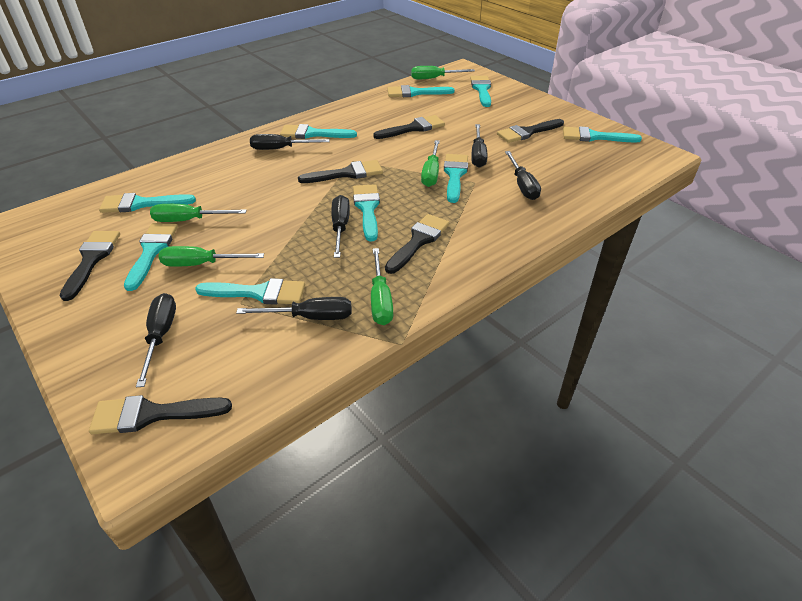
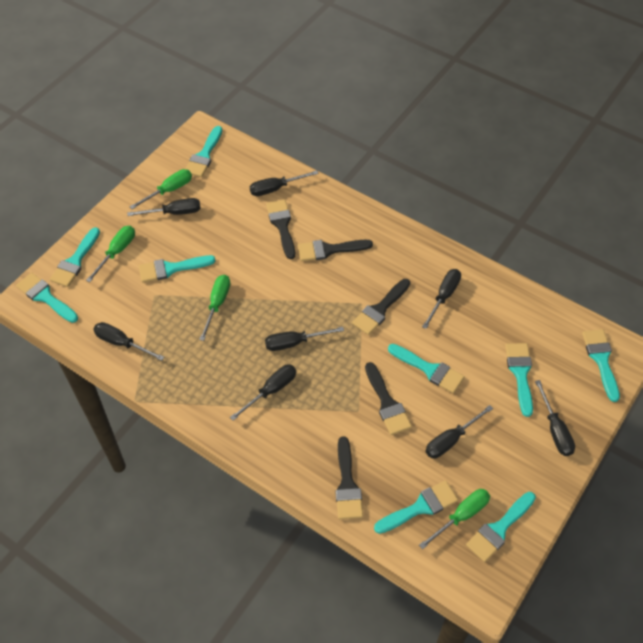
black brush: 6 -> 5
black screwdriver: 6 -> 8
green screwdriver: 5 -> 4

